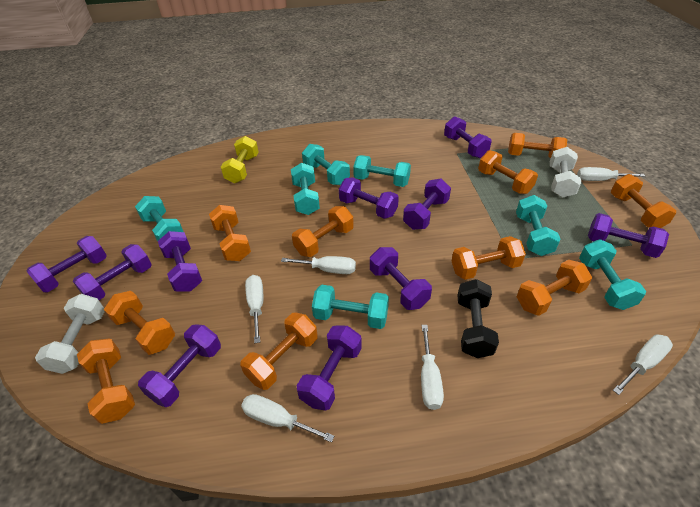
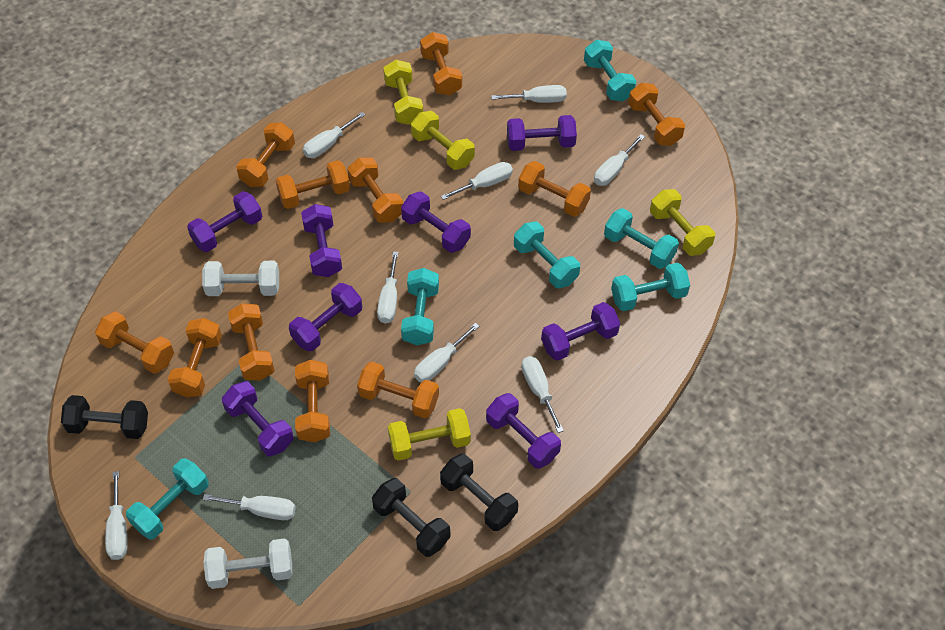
black dumbbell: 1 -> 3
orange dumbbell: 10 -> 11
purple dumbbell: 10 -> 8
turquoise dumbbell: 7 -> 6
white screwdriver: 6 -> 9
yellow dumbbell: 1 -> 4

